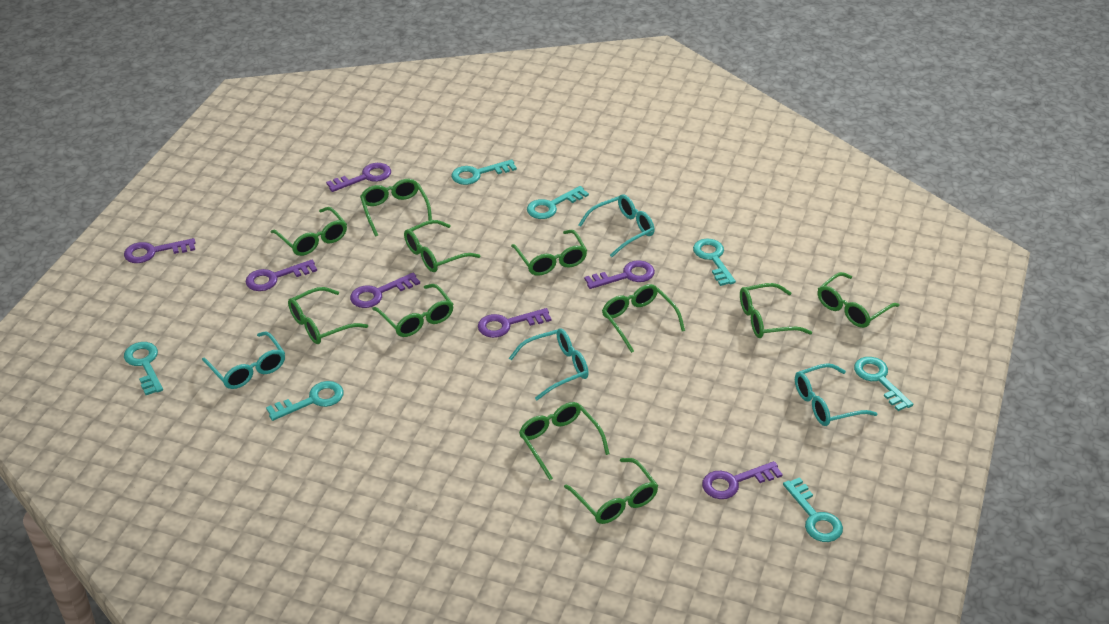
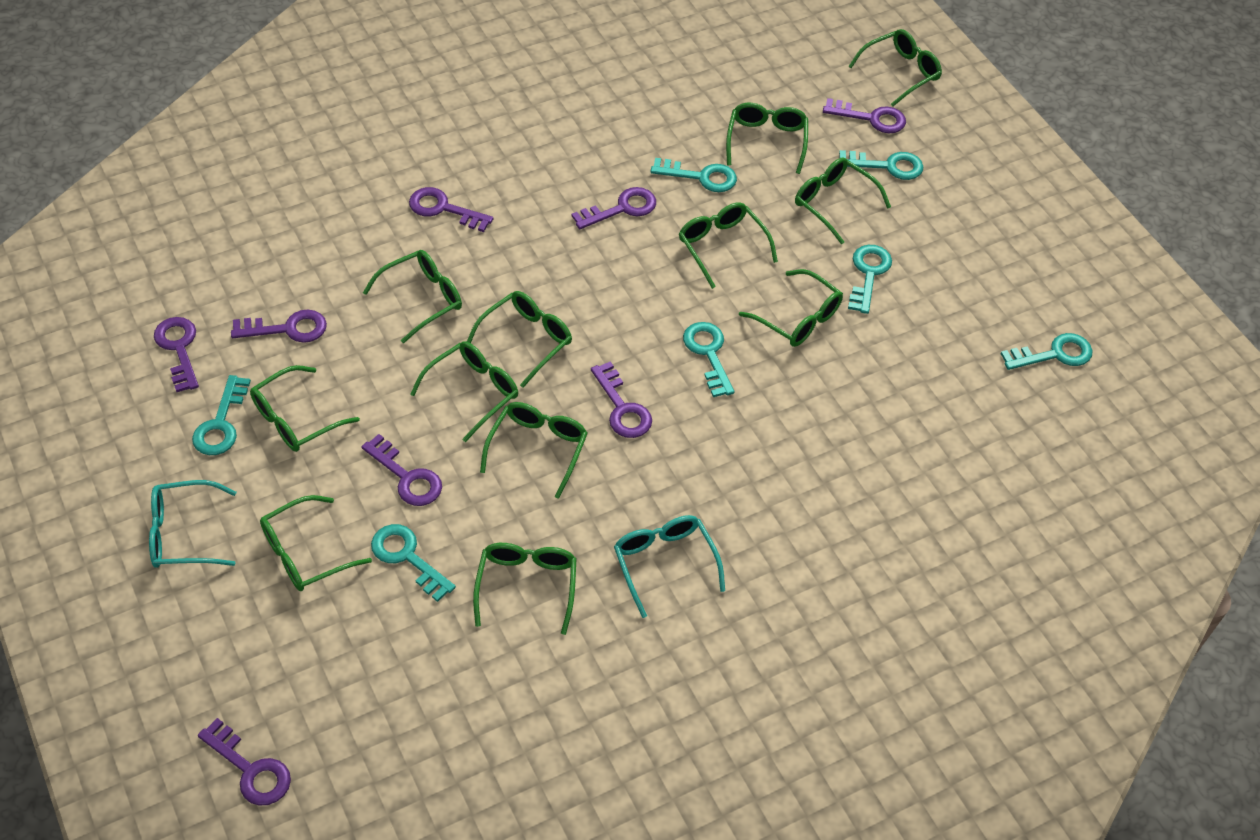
green glasses: 11 -> 12
purple key: 7 -> 8
turquoise glasses: 4 -> 2

